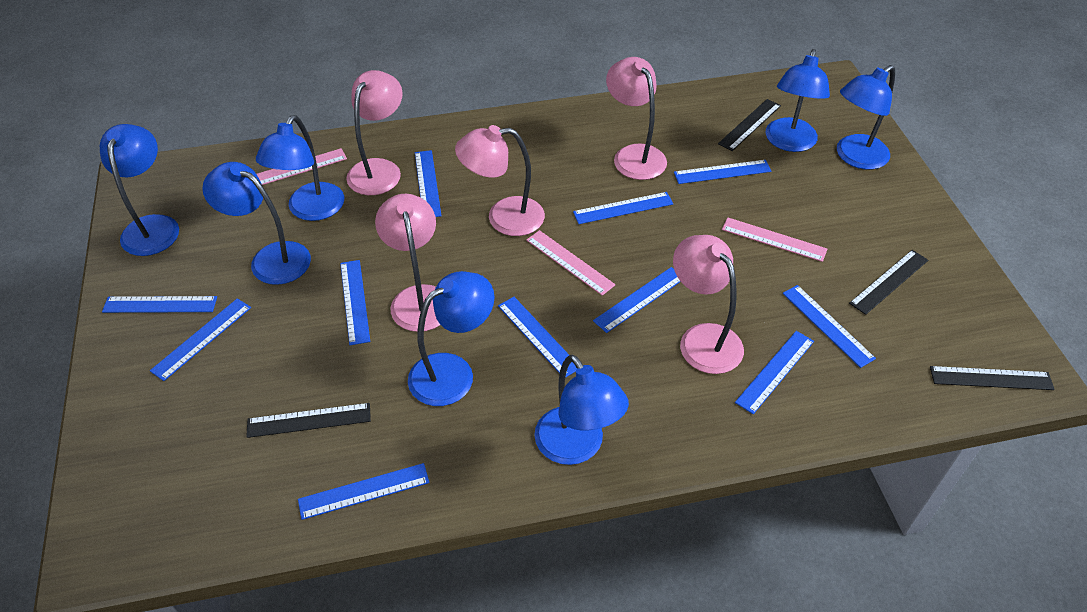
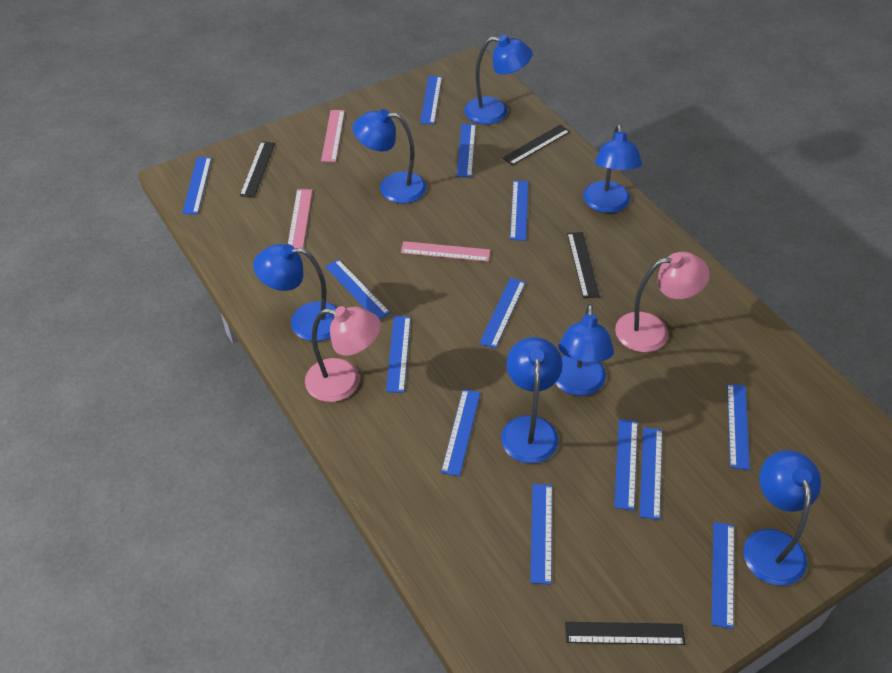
blue ruler: 11 -> 13
pink lamp: 5 -> 2

